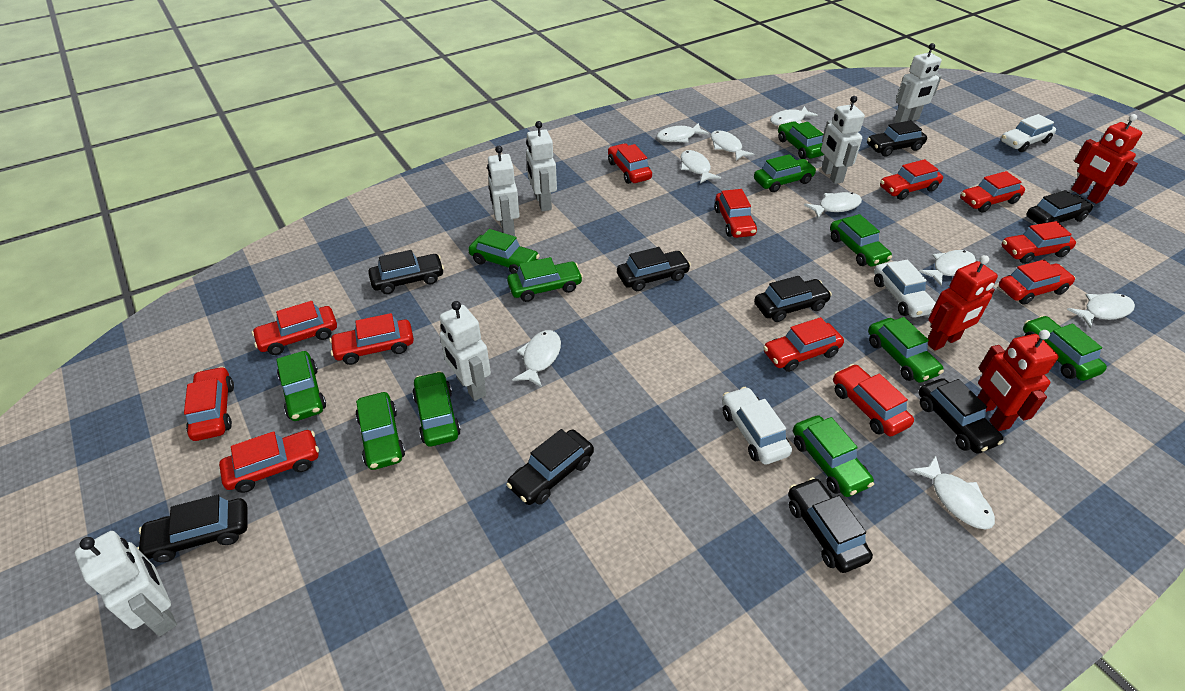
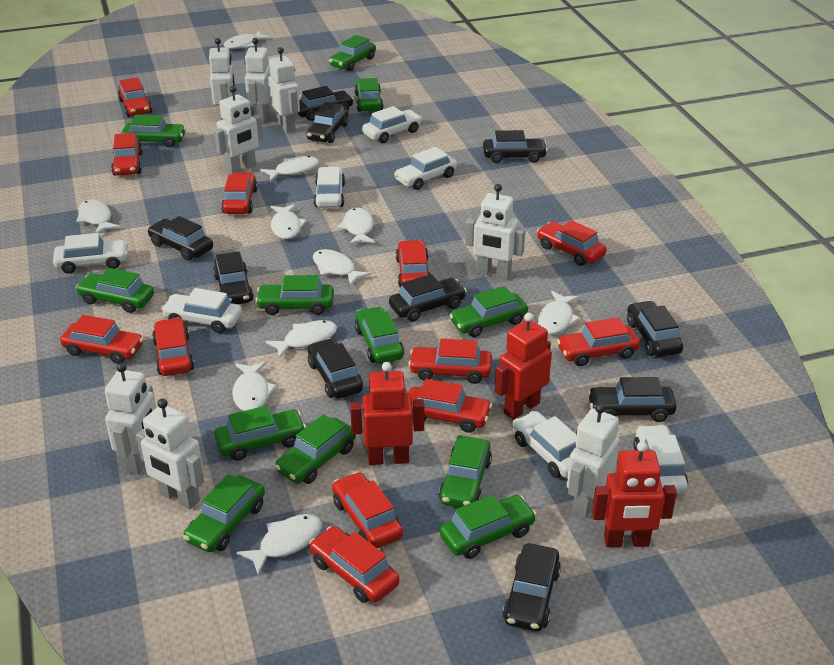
black car: 9 -> 10
green car: 11 -> 12
white car: 3 -> 7
white fish: 9 -> 10
white robot: 6 -> 8

